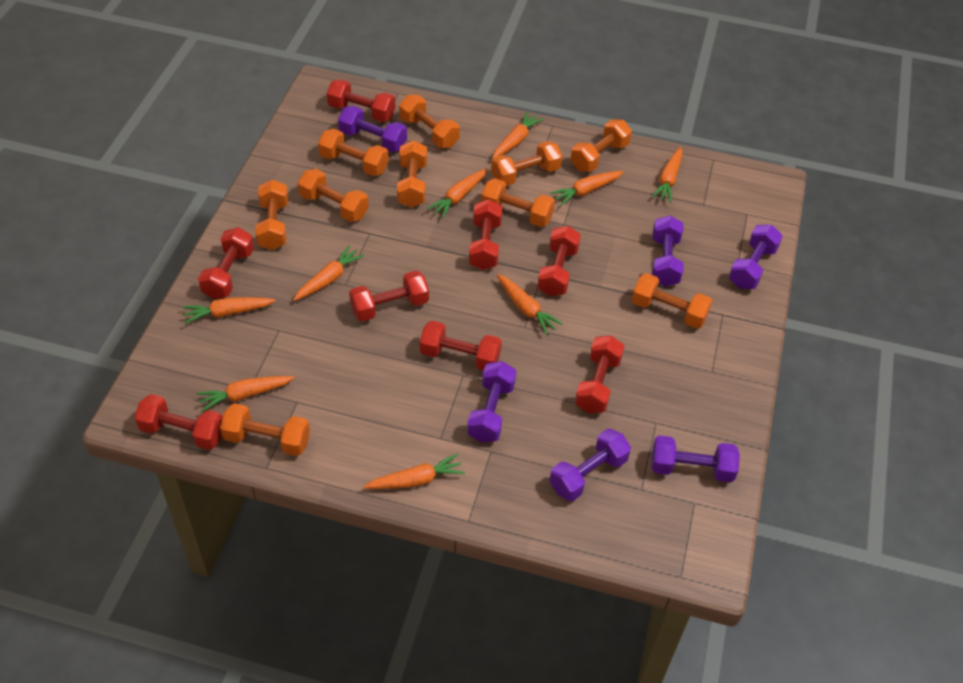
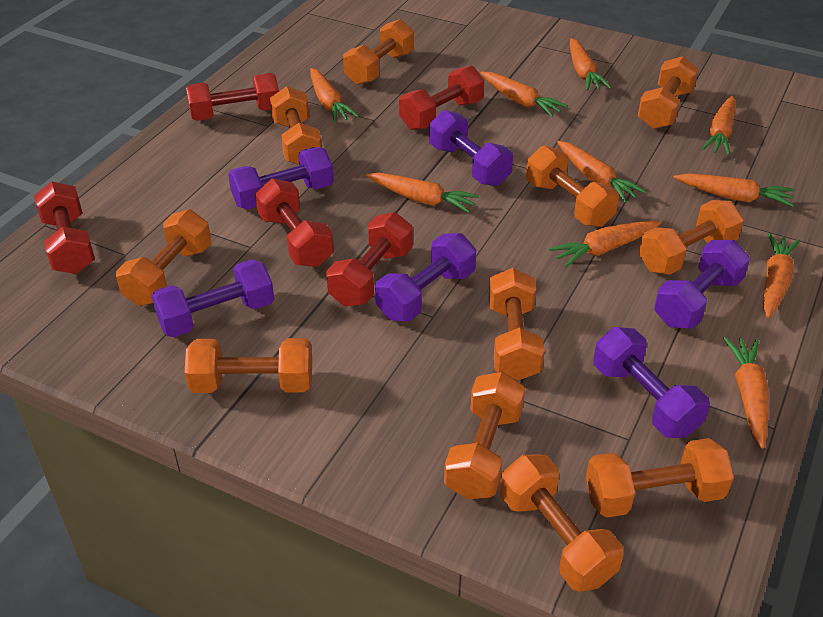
orange carrot: 9 -> 10
orange dumbbell: 10 -> 11
red dumbbell: 8 -> 5

